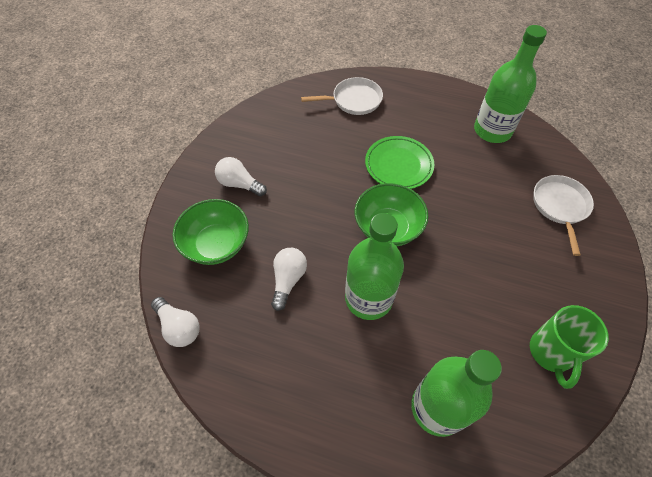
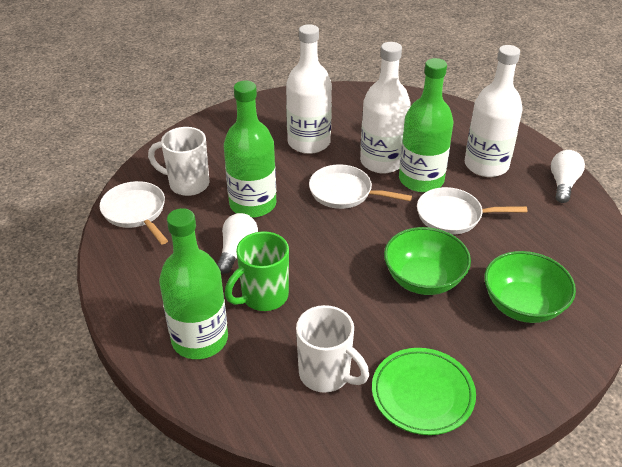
white bottle: 0 -> 3
white light bulb: 3 -> 2
white mug: 0 -> 2
white pan: 2 -> 3

